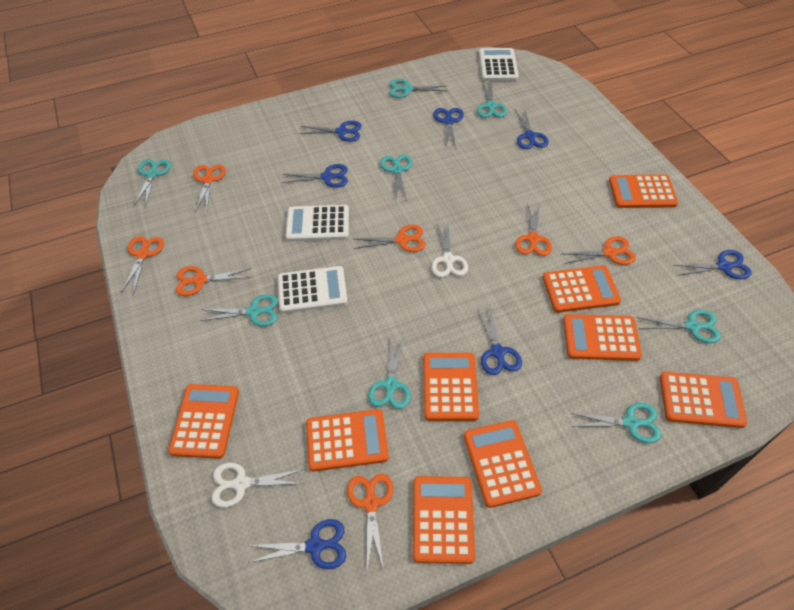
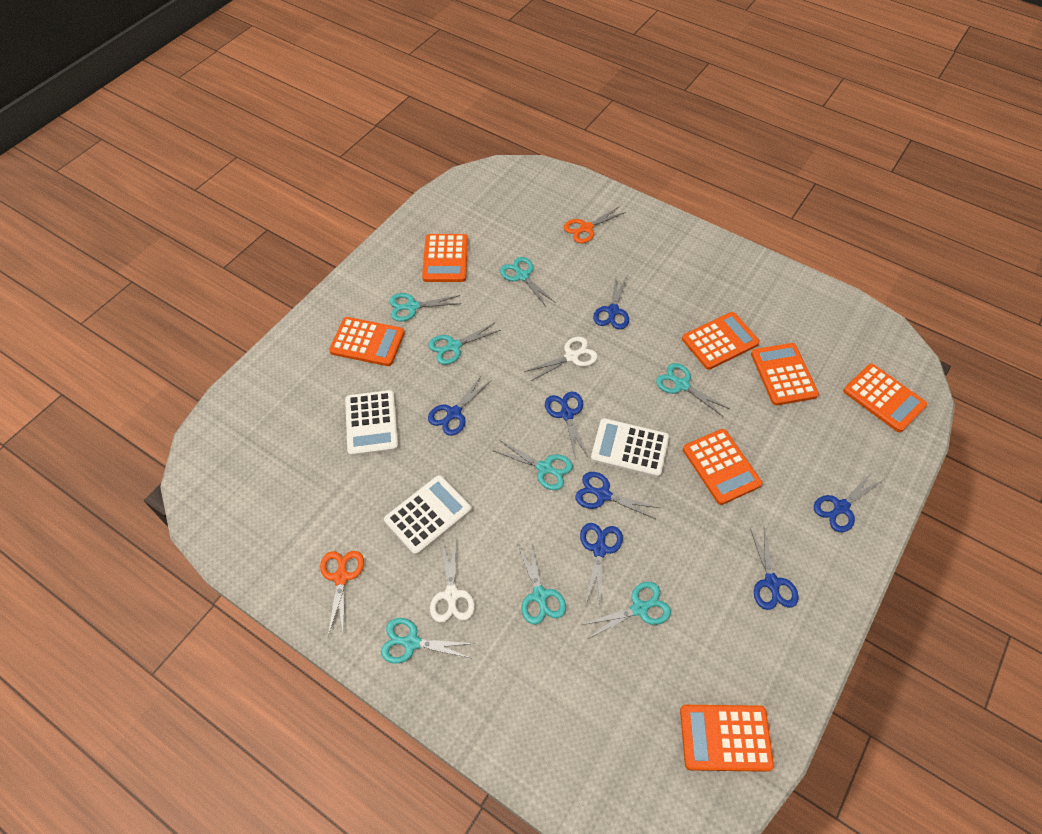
orange calculator: 9 -> 7
orange scissors: 7 -> 2

